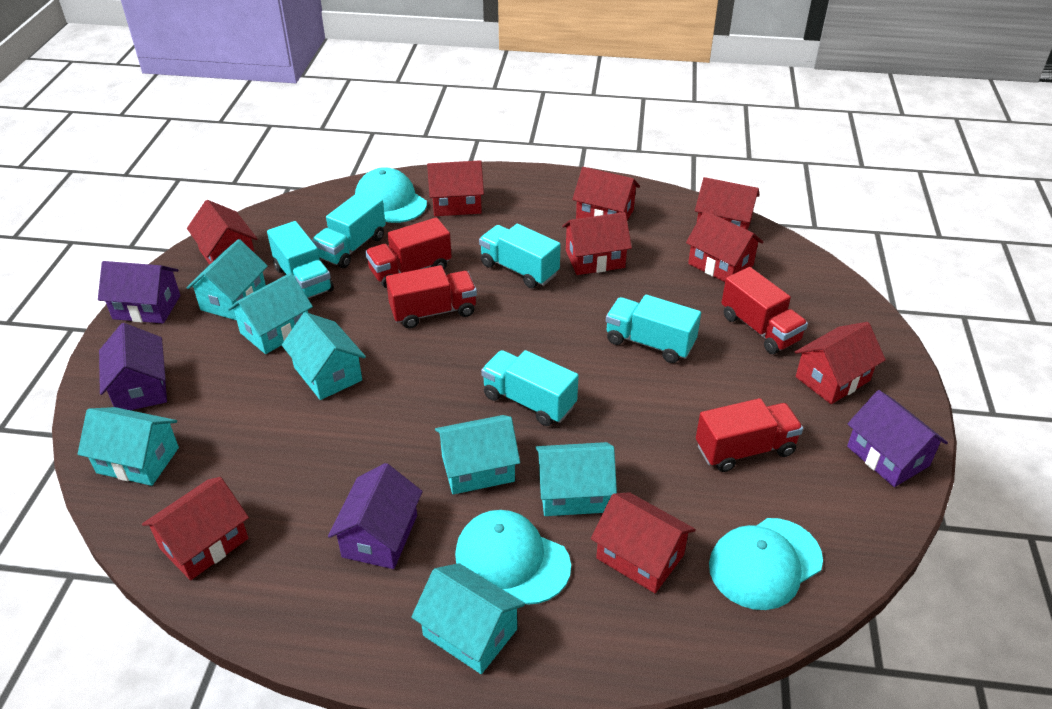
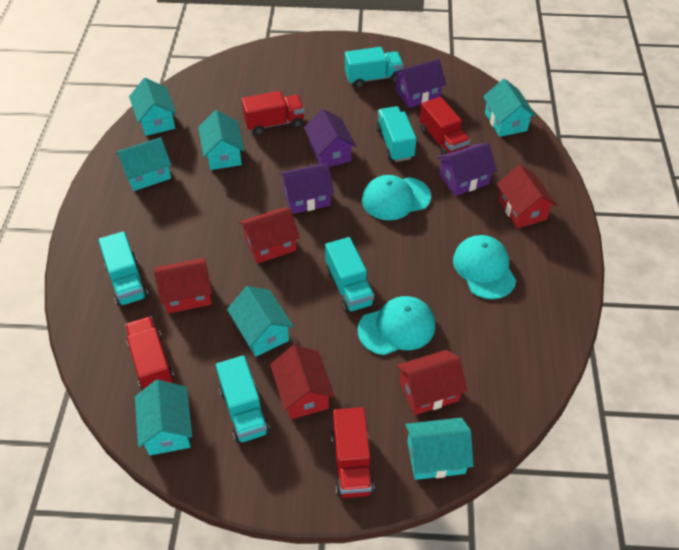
red house: 9 -> 5

